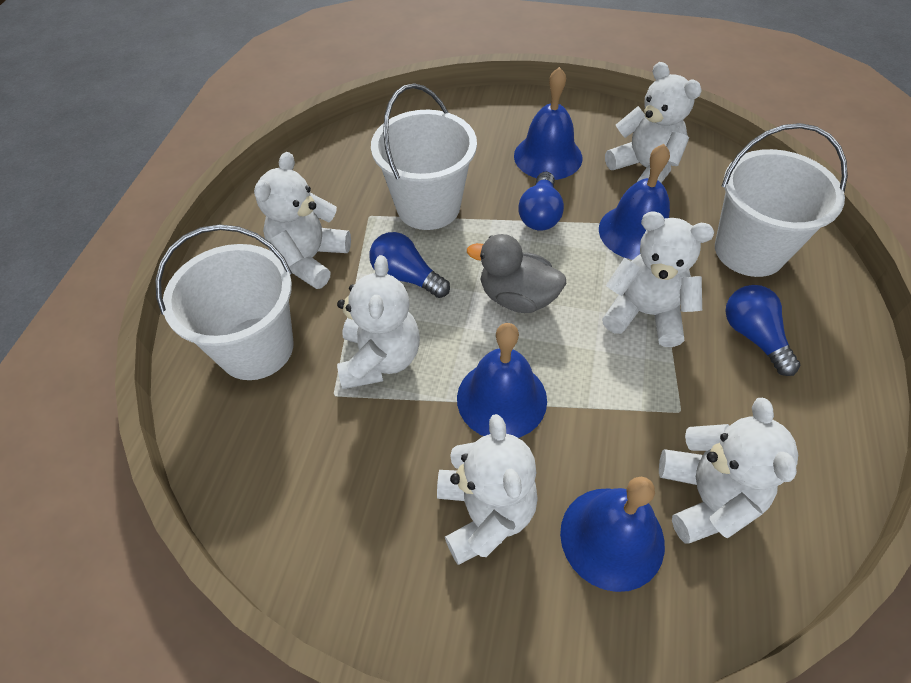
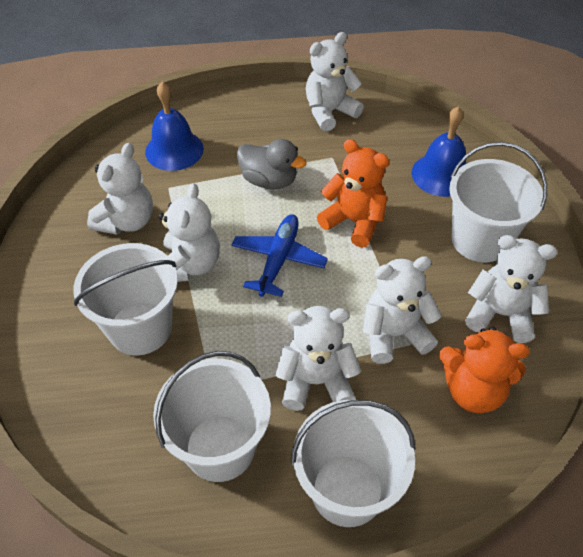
blue bell: 4 -> 2
blue light bulb: 3 -> 0
blue plane: 0 -> 1
orange teddy bear: 0 -> 2
white bucket: 3 -> 4

